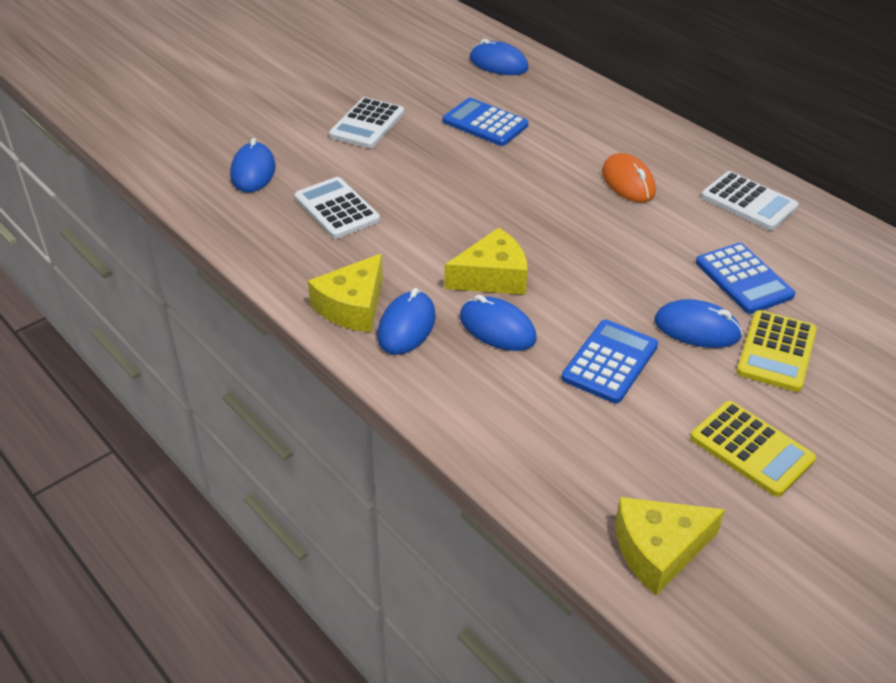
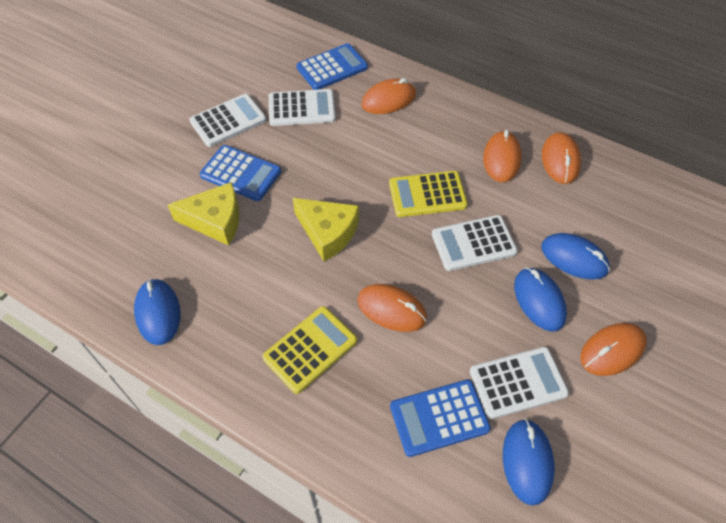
blue mouse: 5 -> 4
orange mouse: 1 -> 5
white calculator: 3 -> 4
yellow cheese: 3 -> 2

